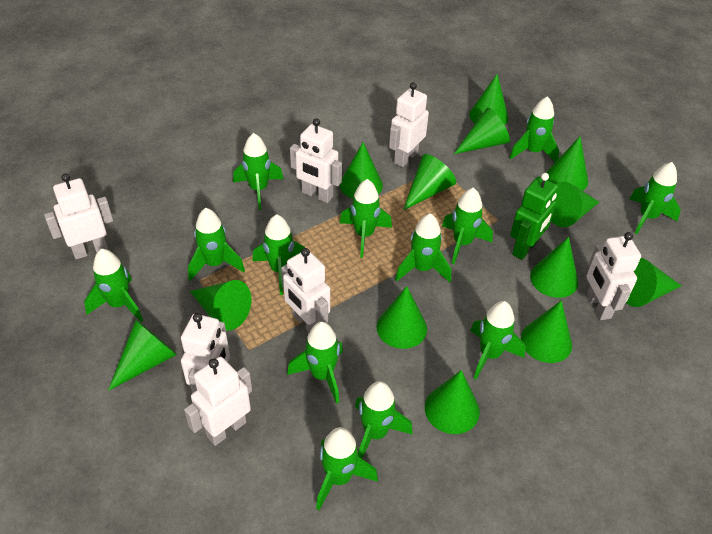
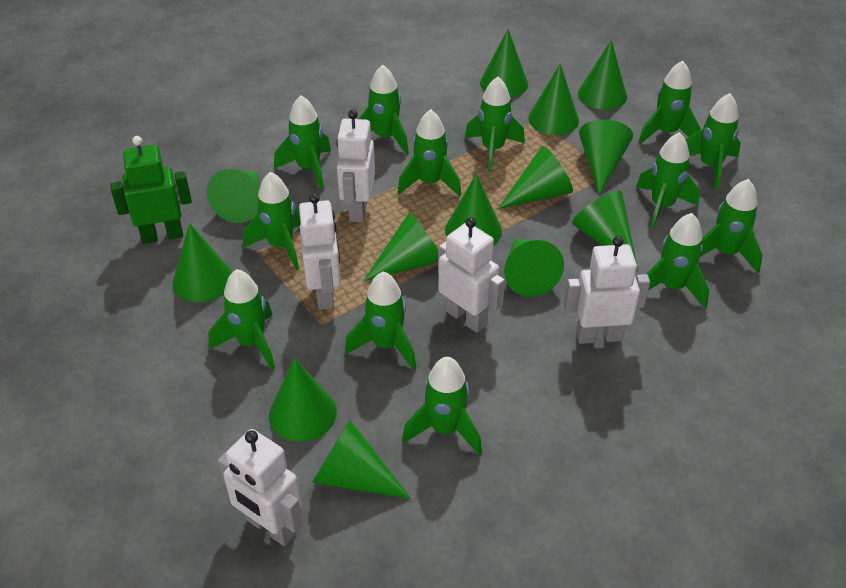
white robot: 7 -> 5

